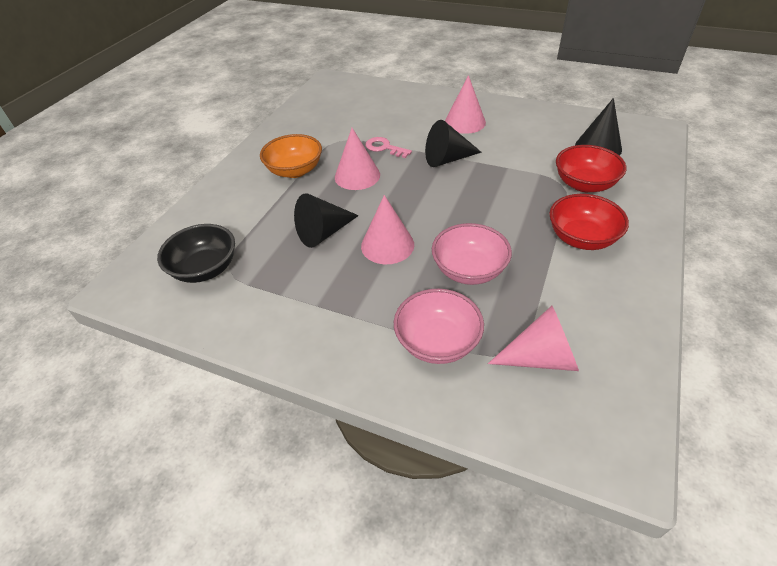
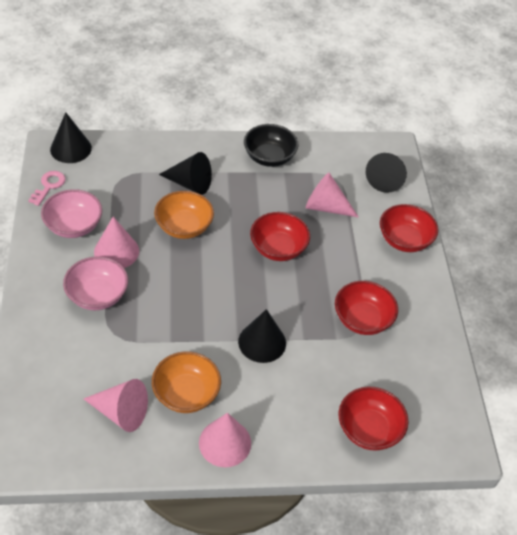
black cone: 3 -> 4
orange bowl: 1 -> 2
red bowl: 2 -> 4

